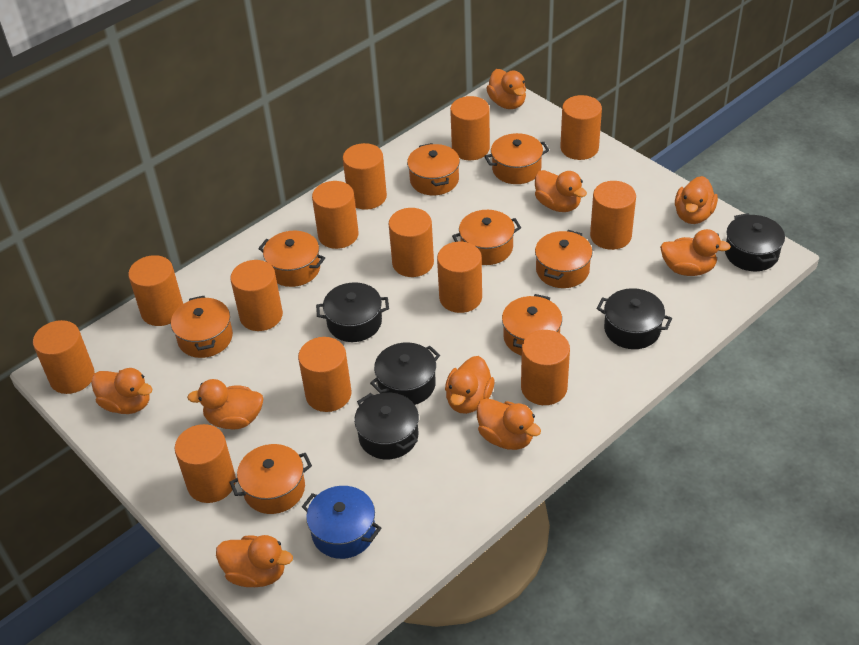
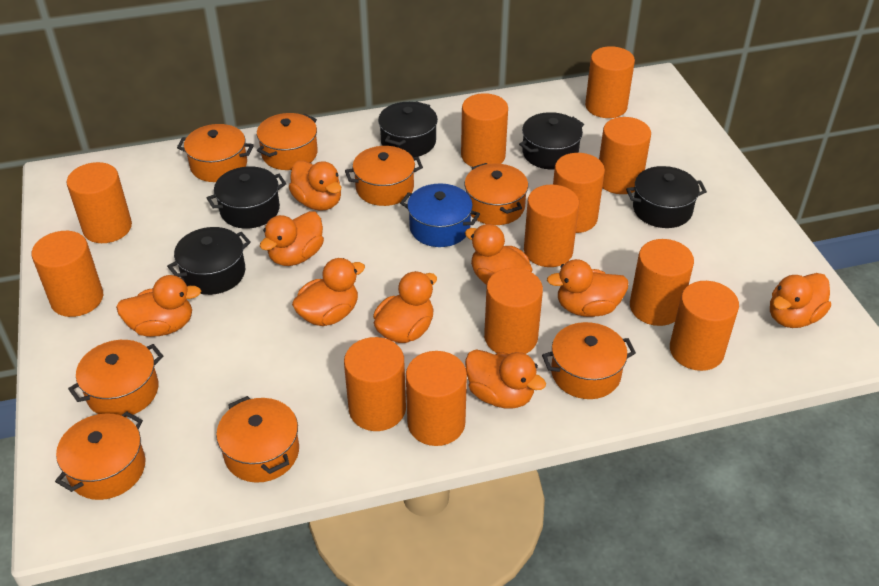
orange cylinder: 13 -> 12

